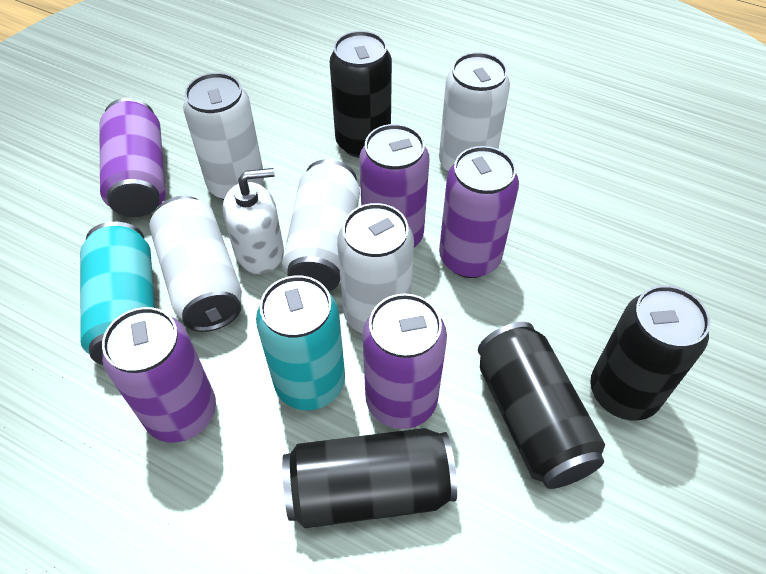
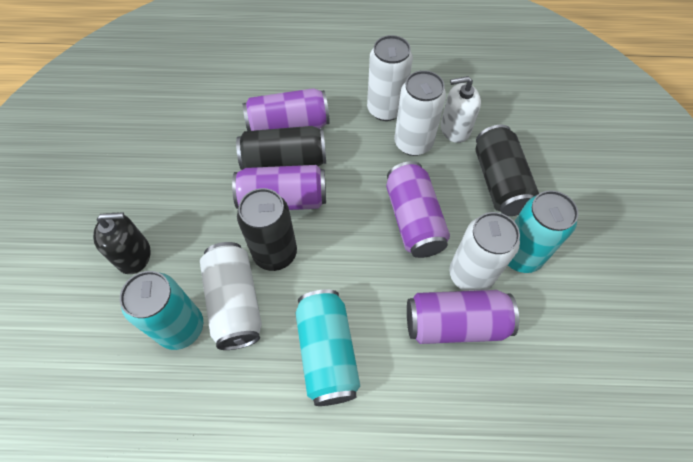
black can: 4 -> 3
black soap dispenser: 0 -> 1
purple can: 5 -> 4
turquoise can: 2 -> 3
white can: 5 -> 4

